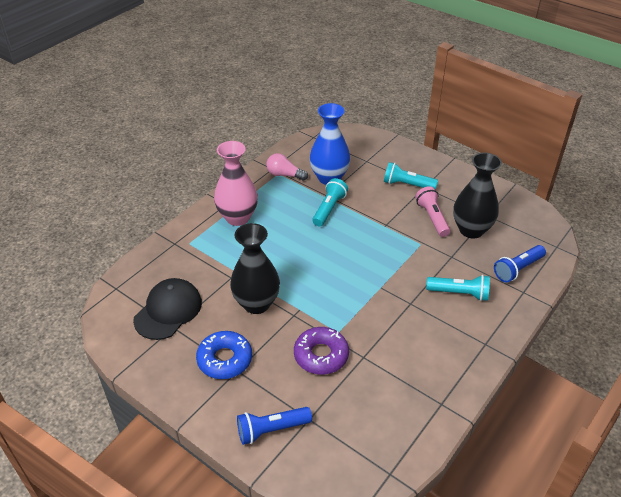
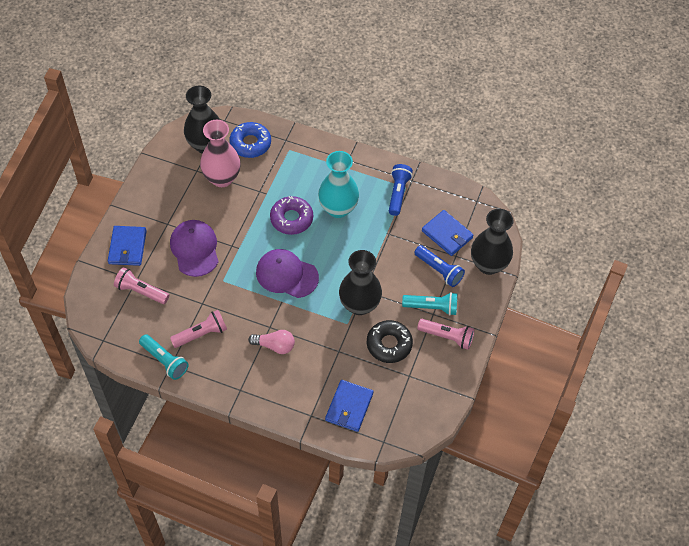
black cap: 1 -> 0
black donut: 0 -> 1
black vase: 2 -> 3
blue vase: 1 -> 0
blue wallet: 0 -> 3
pink flashlight: 1 -> 3
purple cap: 0 -> 2
turquoise flashlight: 3 -> 2
turquoise vase: 0 -> 1

